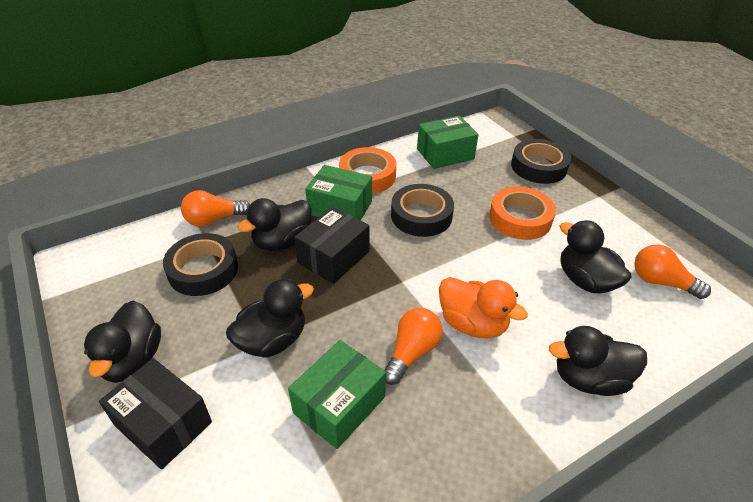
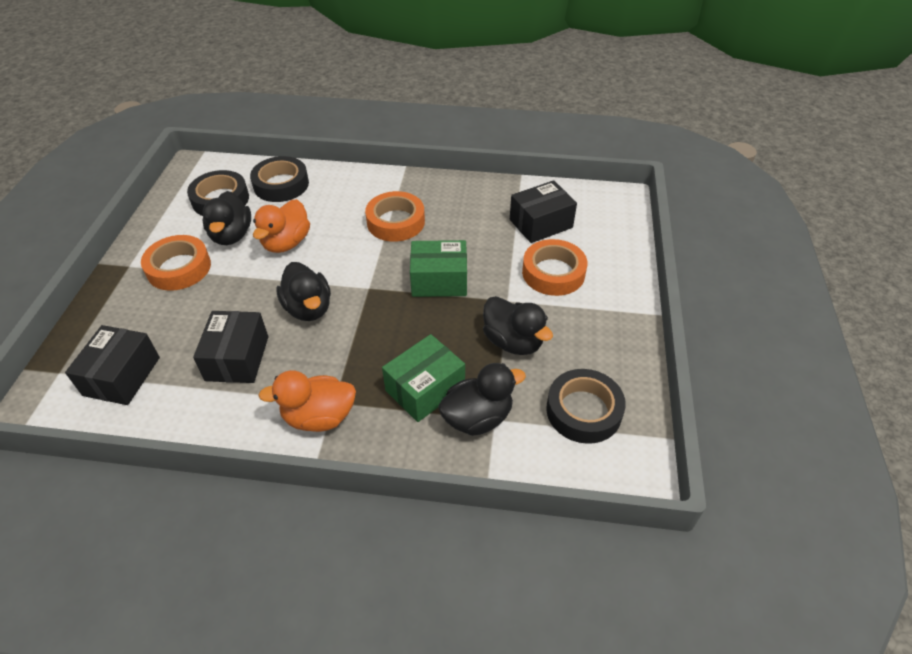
black box: 2 -> 3
black duck: 5 -> 4
green box: 3 -> 2
orange duck: 1 -> 2
orange light bulb: 3 -> 0
orange tape: 2 -> 3

